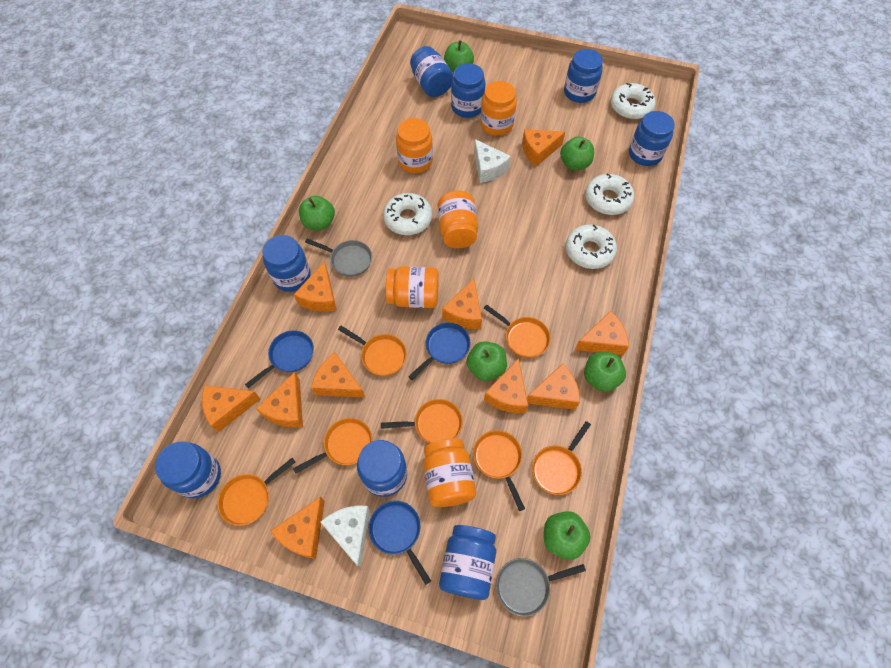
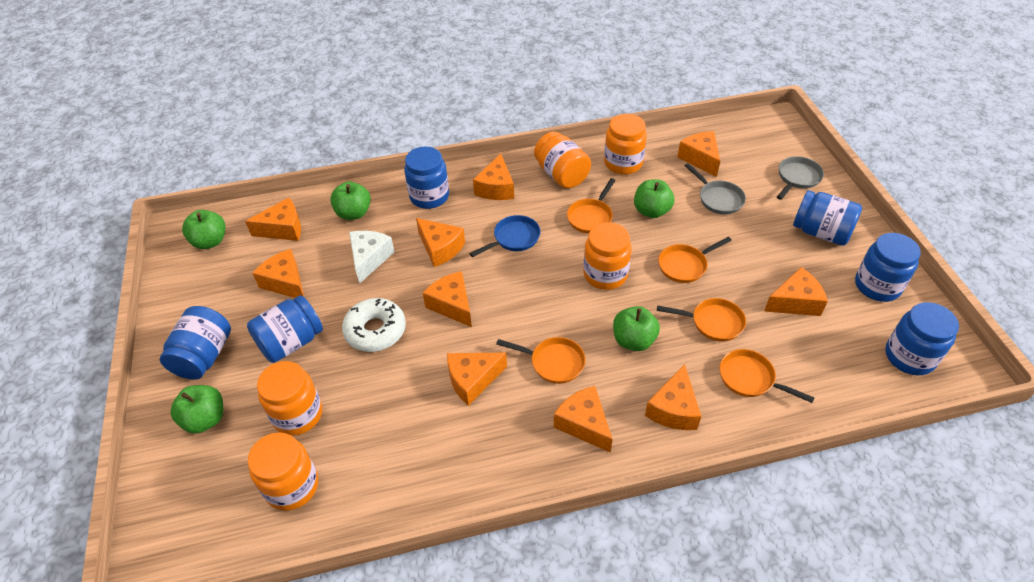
blue jar: 8 -> 6
blue pan: 3 -> 1
green apple: 6 -> 5
orange pan: 7 -> 5
white cheese: 2 -> 1
white donut: 4 -> 1

